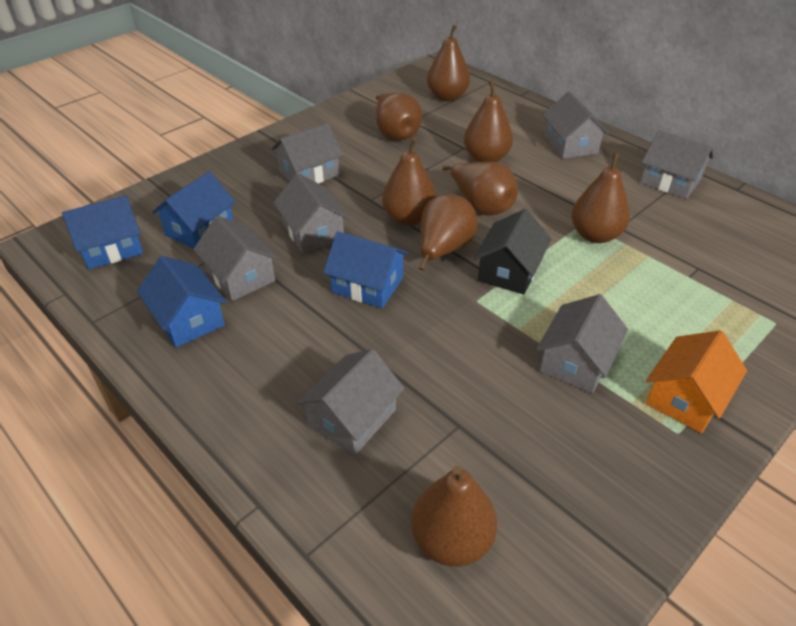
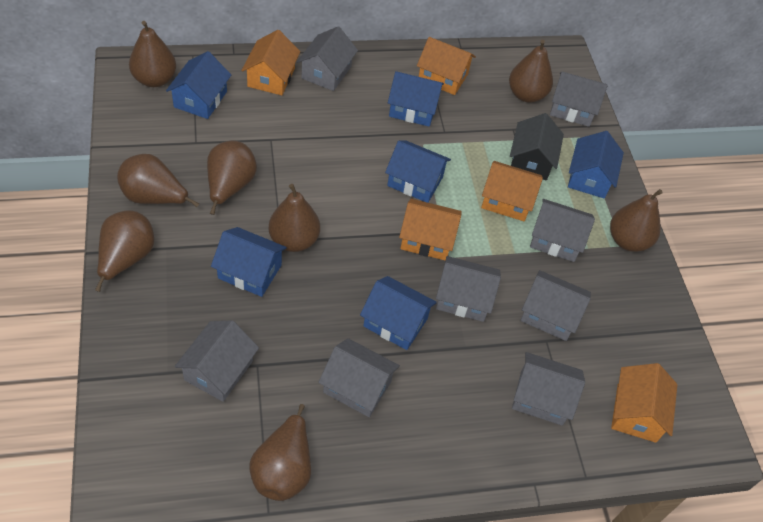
blue house: 4 -> 6
grey house: 7 -> 8
orange house: 1 -> 5

